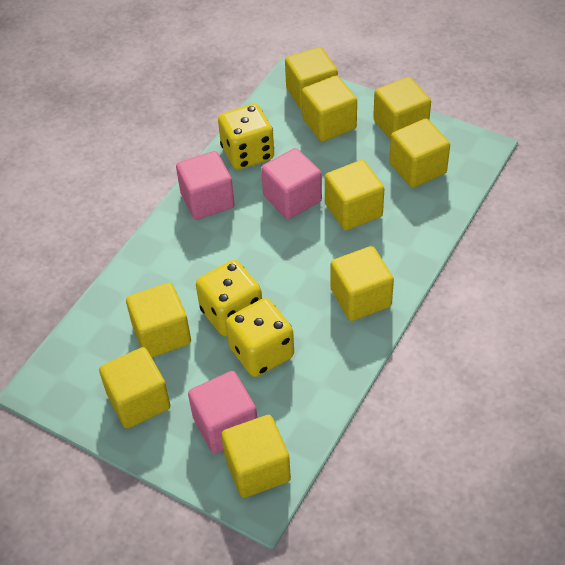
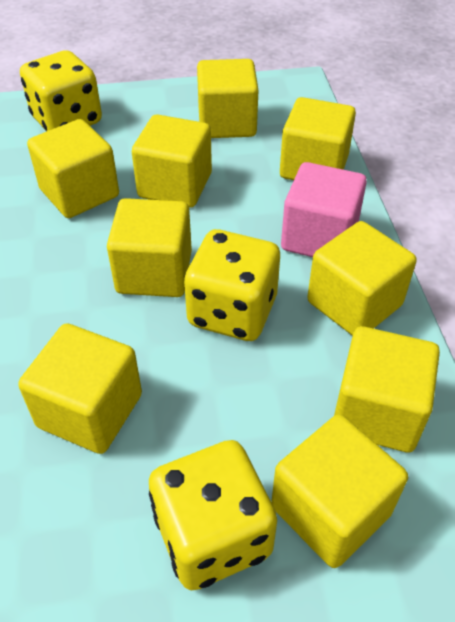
pink cube: 3 -> 1

